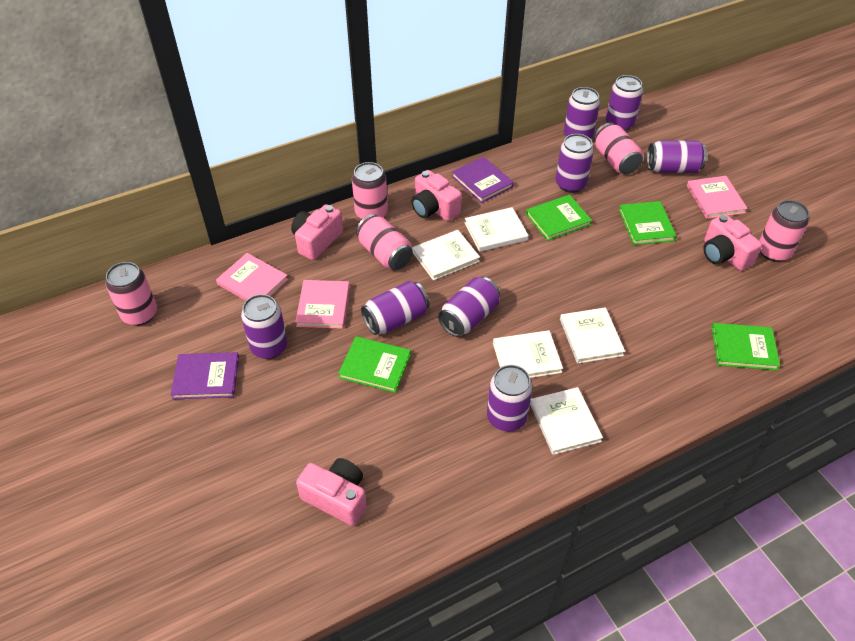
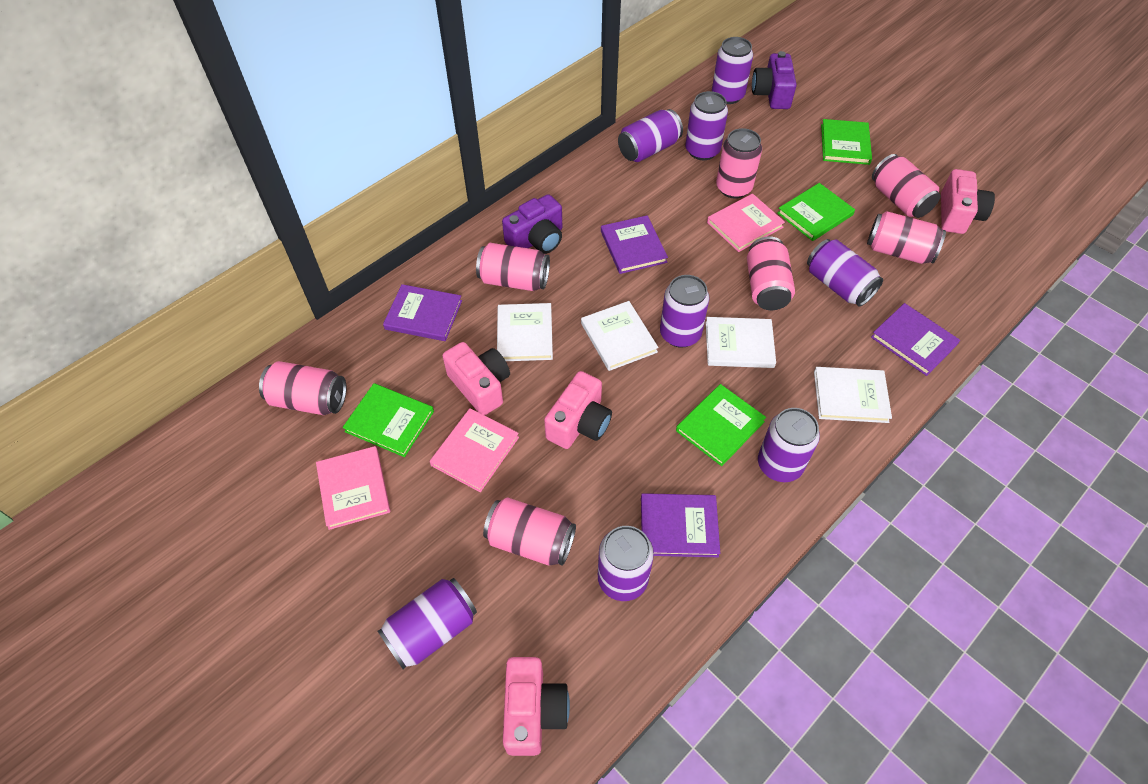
pink can: 5 -> 7
purple book: 2 -> 4
purple camera: 0 -> 2
white book: 5 -> 4

